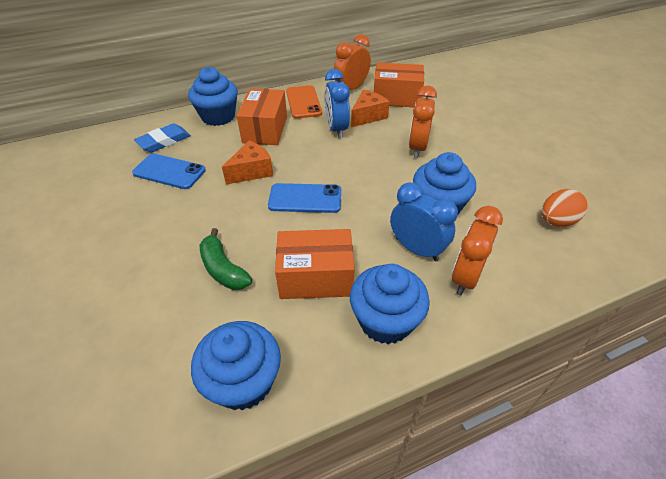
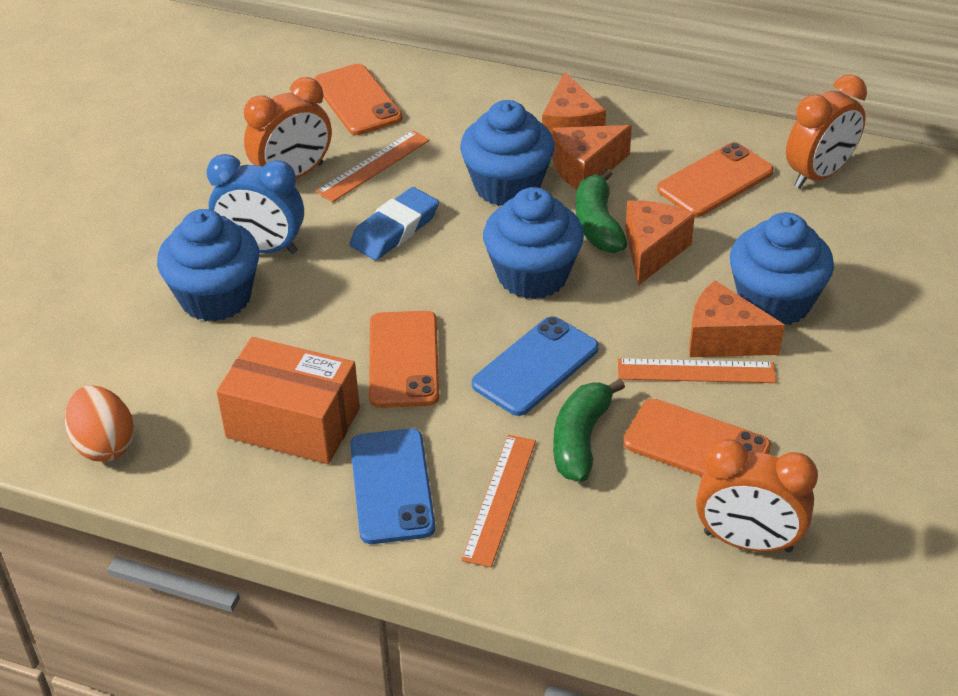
blue clock: 2 -> 1
green banana: 1 -> 2
orange box: 3 -> 1
orange cheese: 2 -> 4
orange phone: 1 -> 4
orange ruler: 0 -> 3

